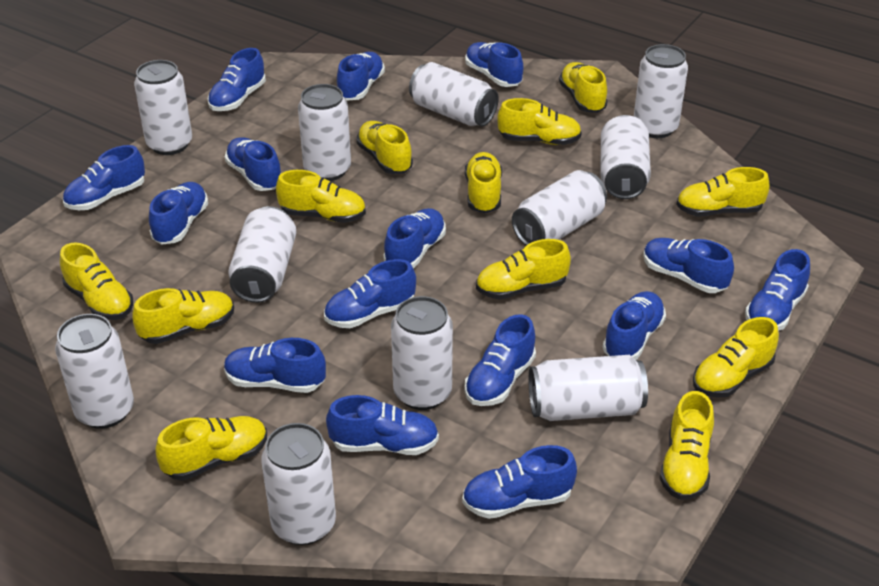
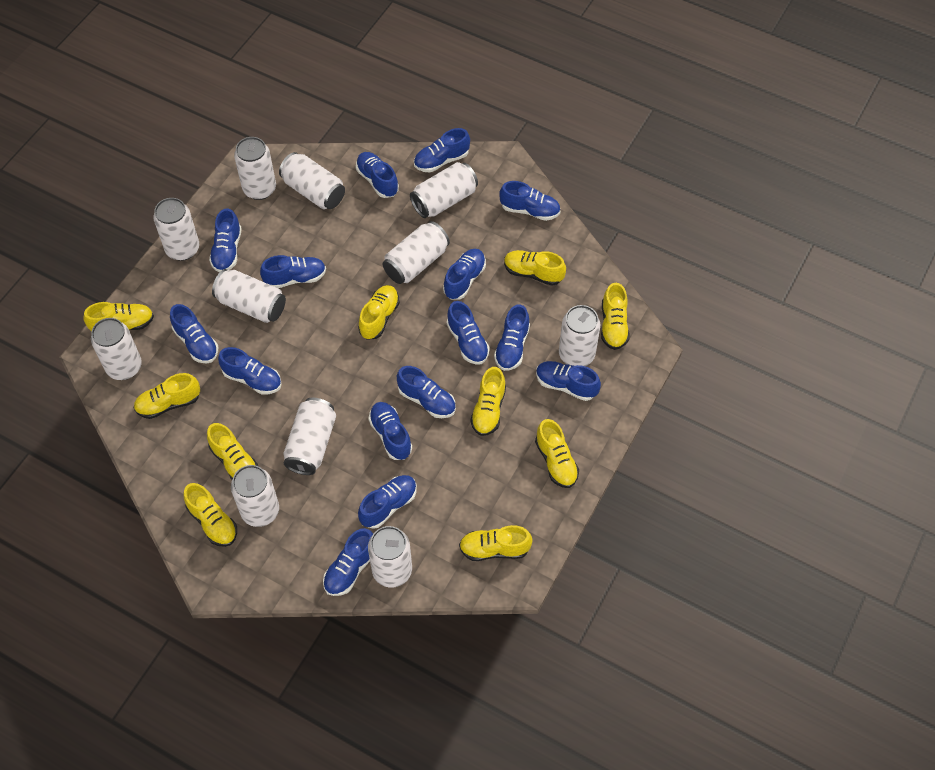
yellow shoe: 12 -> 10

